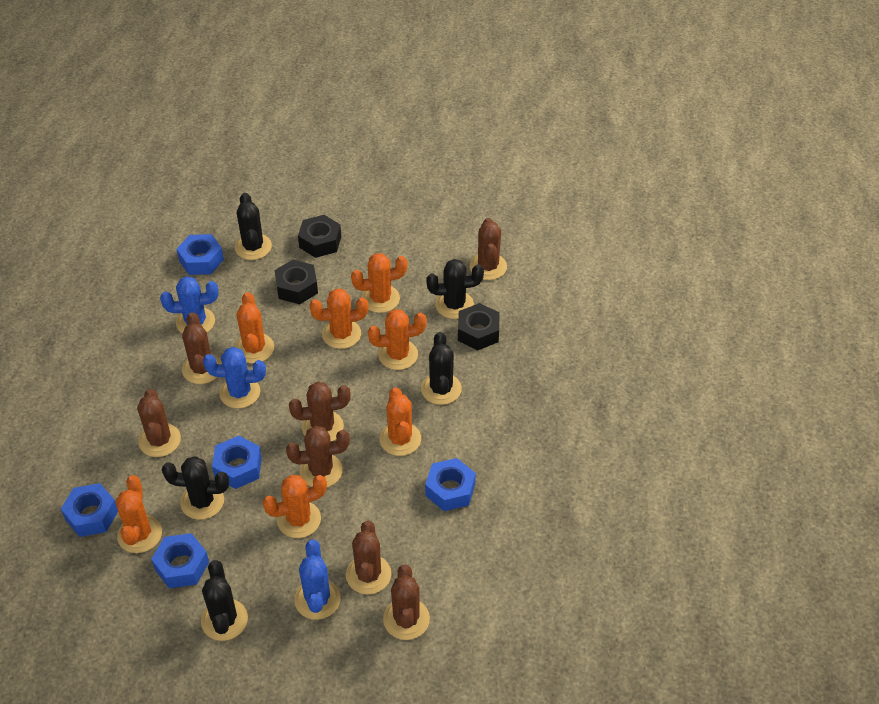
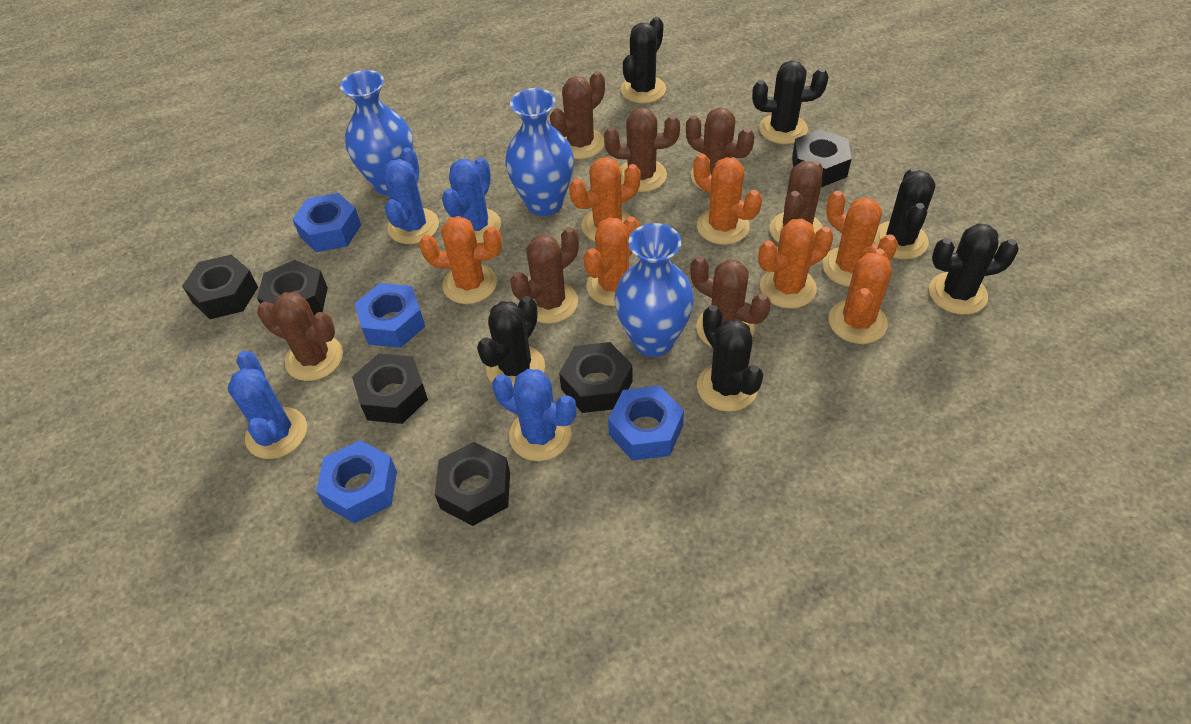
black cactus: 5 -> 6
black nut: 3 -> 6
blue cactus: 3 -> 4
blue nut: 5 -> 4
blue vase: 0 -> 3

